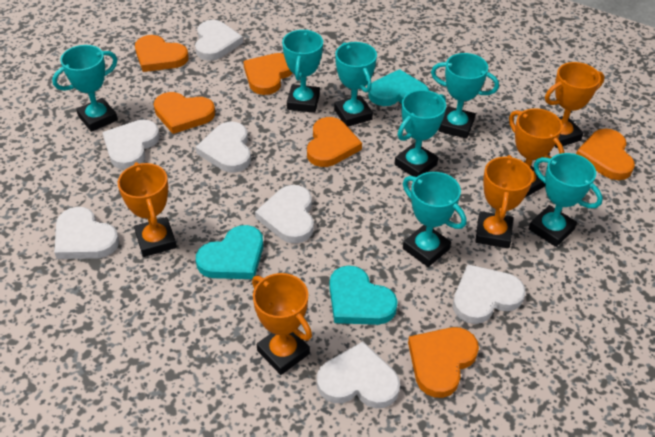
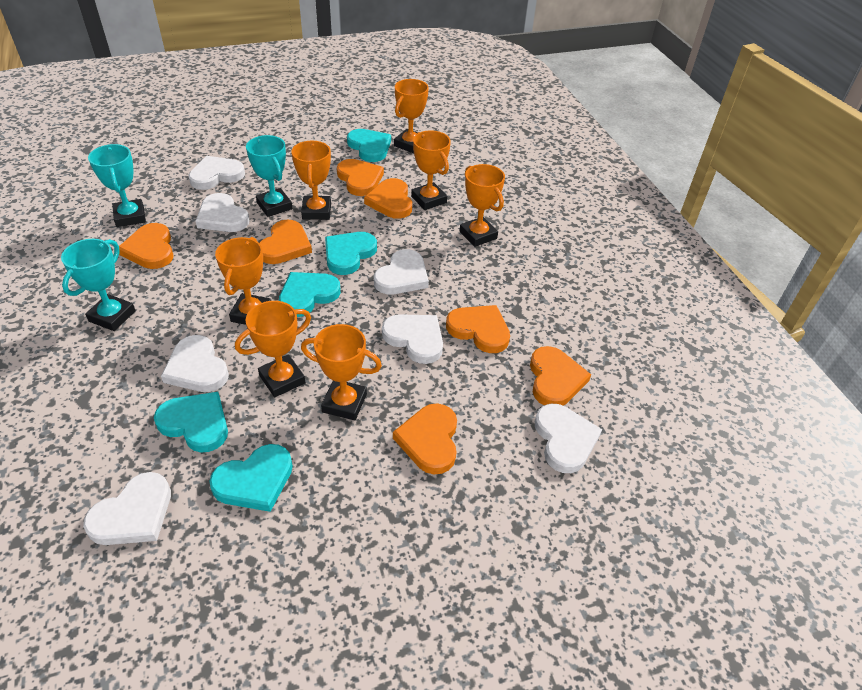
orange heart: 6 -> 7
orange trophy: 5 -> 7
turquoise heart: 3 -> 5
turquoise trophy: 7 -> 3

